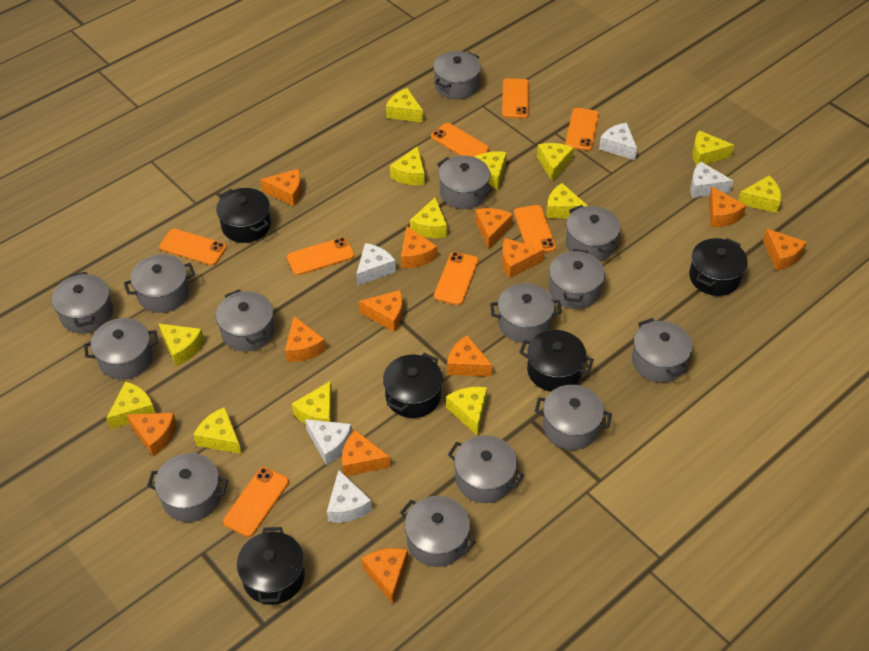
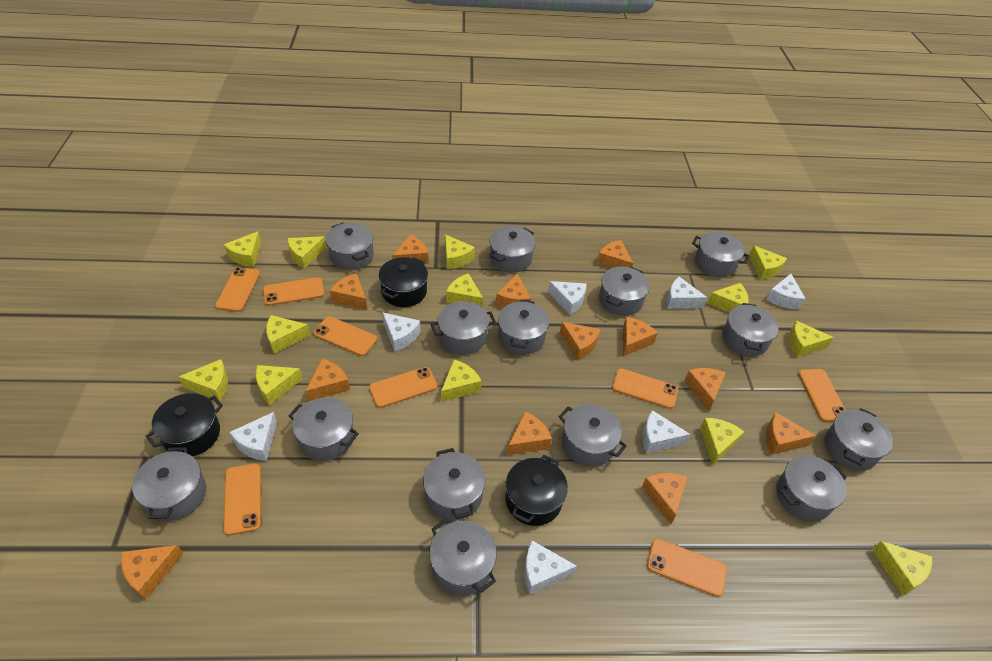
black pot: 5 -> 3
white cheese: 5 -> 7

